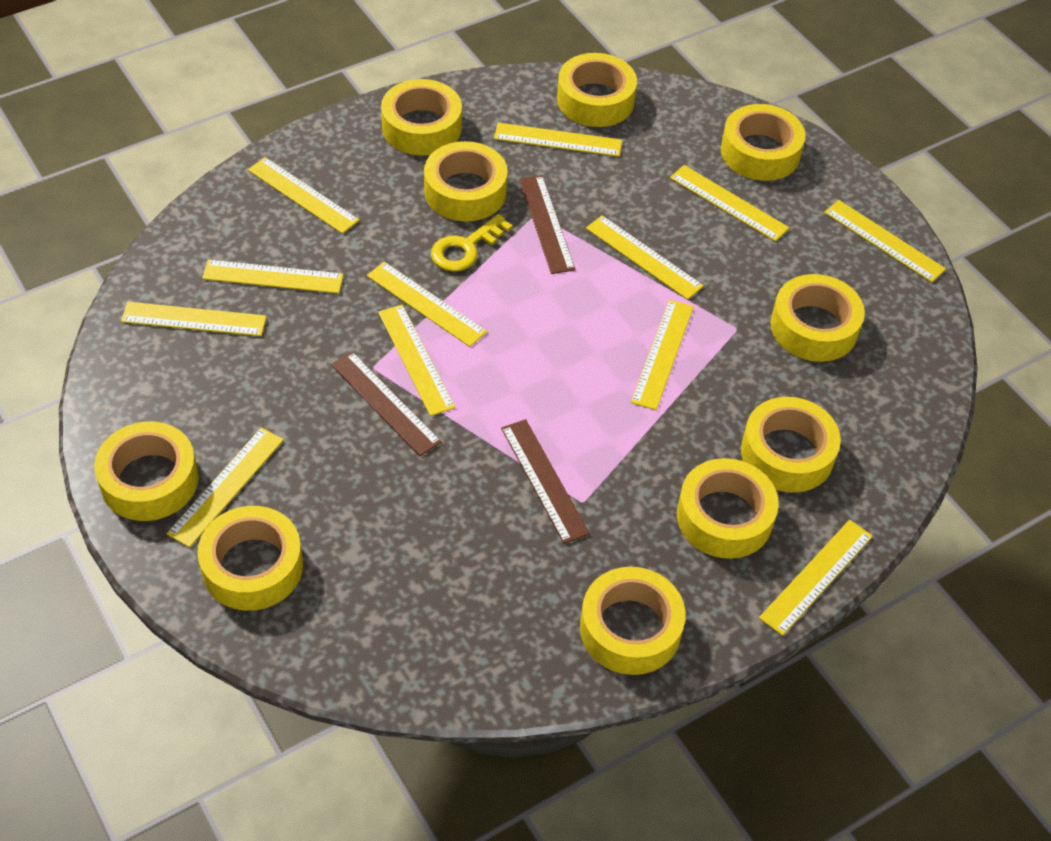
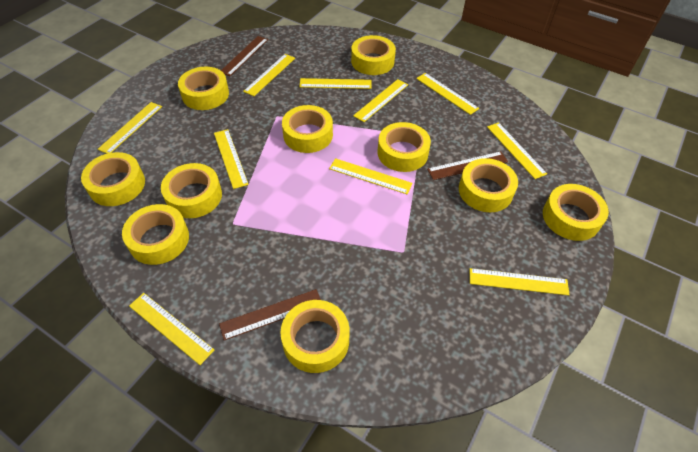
yellow key: 1 -> 0
yellow ruler: 12 -> 10

